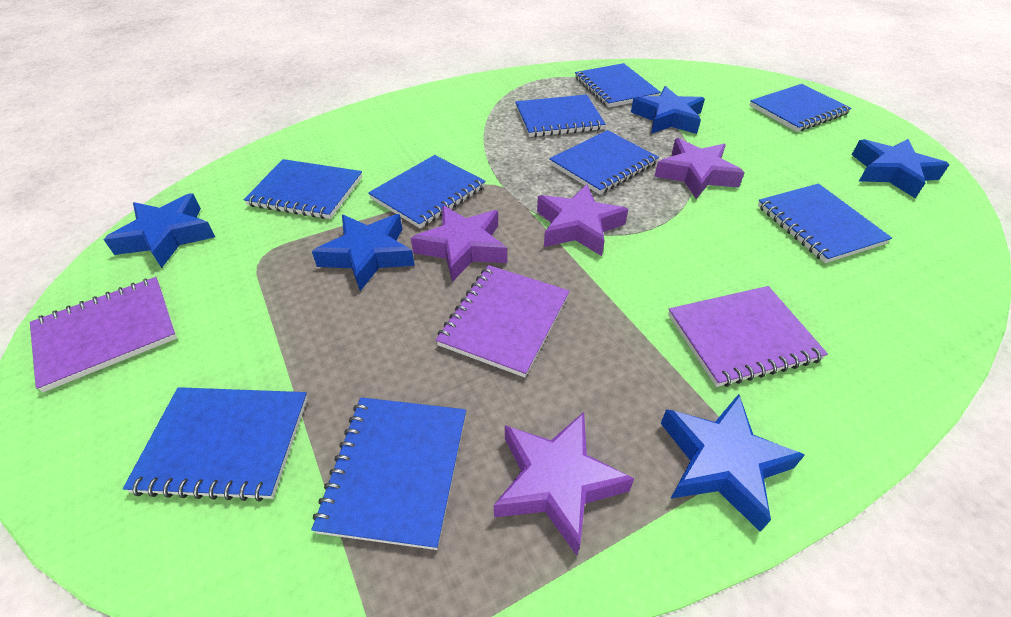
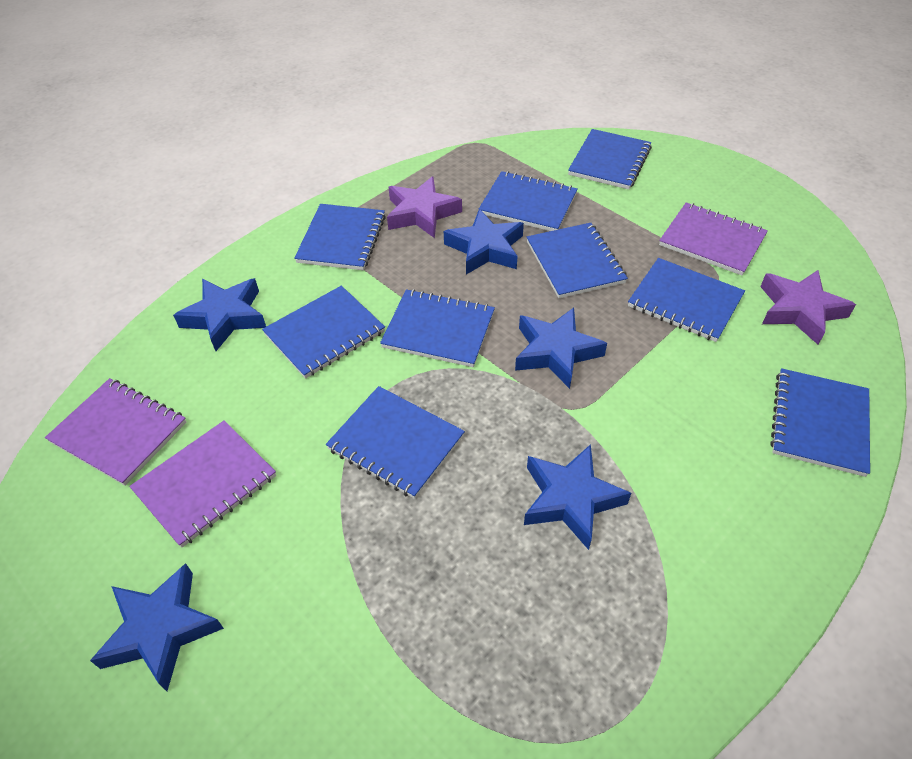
purple star: 4 -> 2

